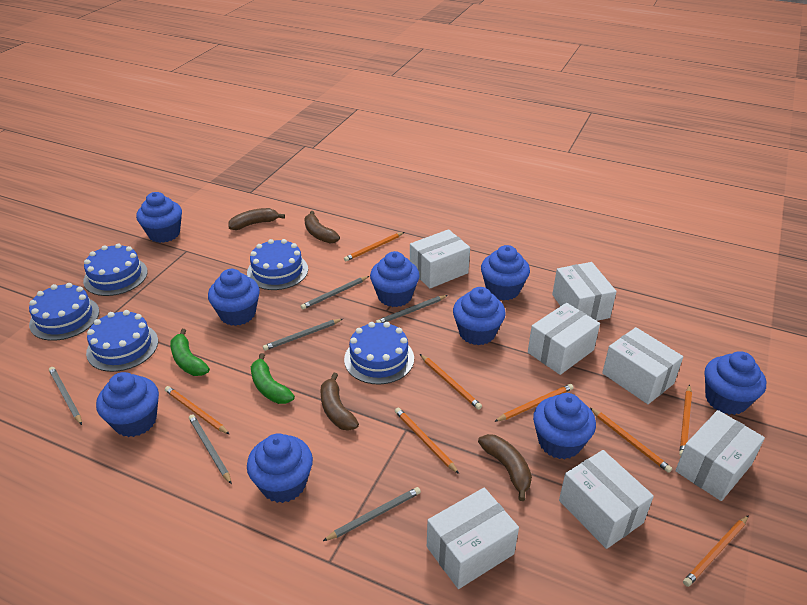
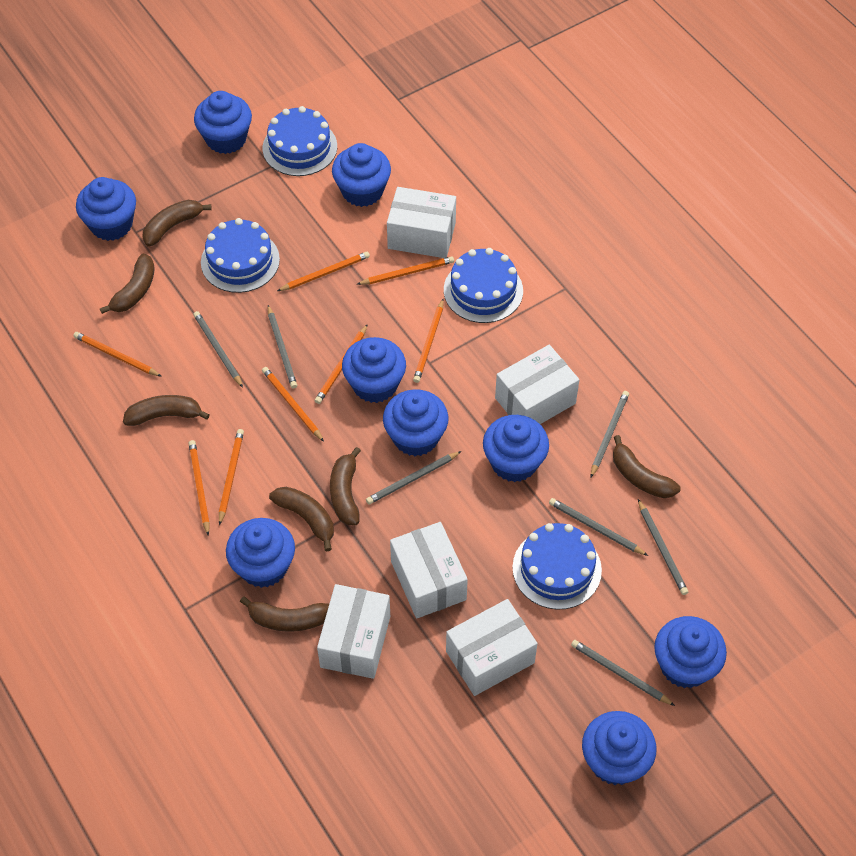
blue cake: 5 -> 4
brown banana: 4 -> 7
green banana: 2 -> 0
grey pencil: 6 -> 7
white box: 7 -> 5

